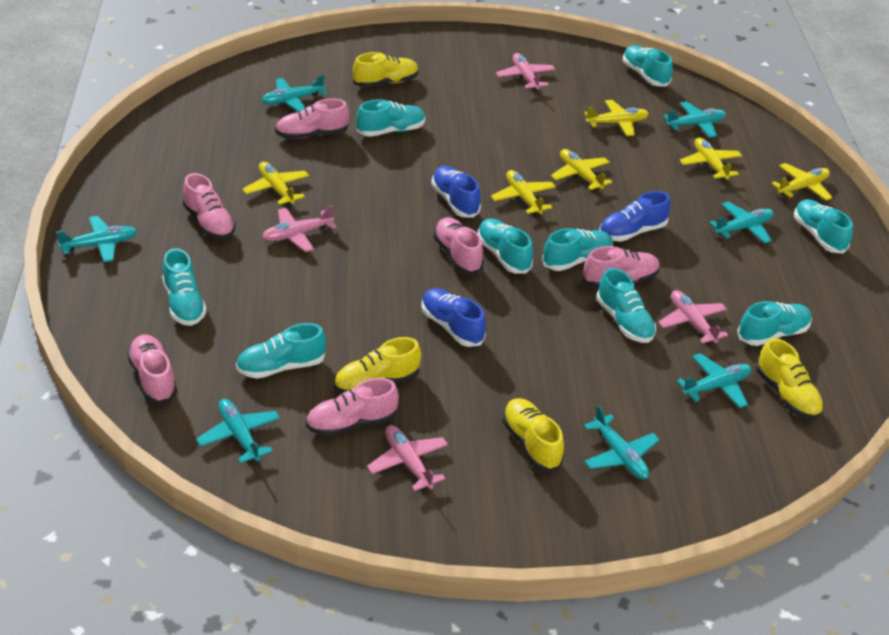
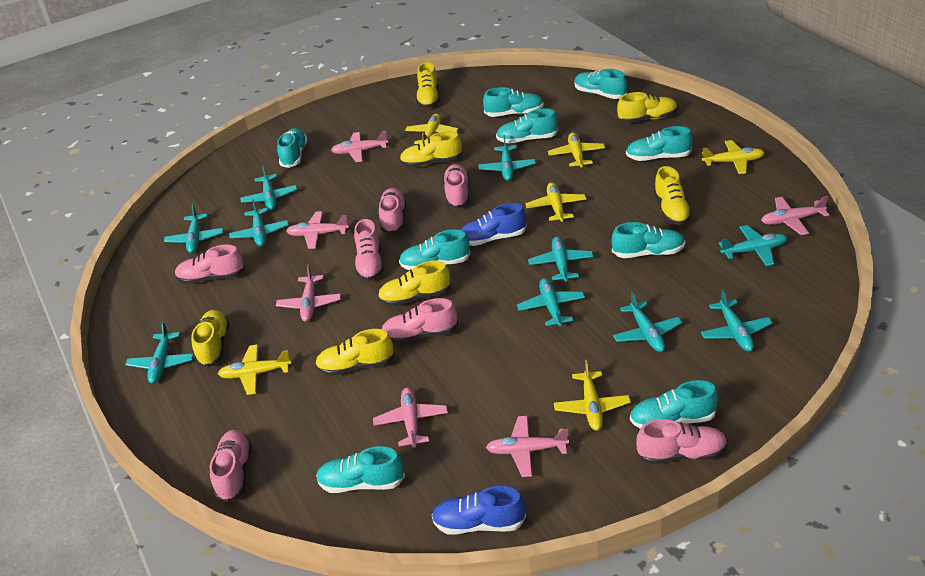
blue shoe: 3 -> 2
pink plane: 4 -> 6
pink shoe: 6 -> 7
turquoise plane: 7 -> 10
yellow shoe: 4 -> 7

